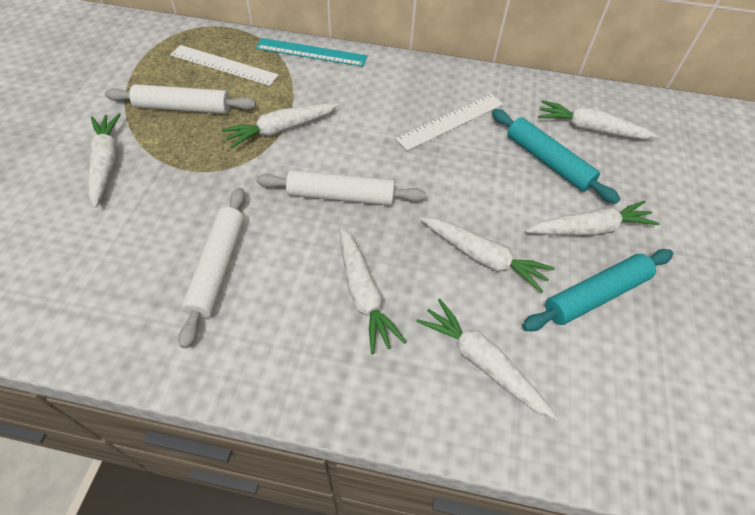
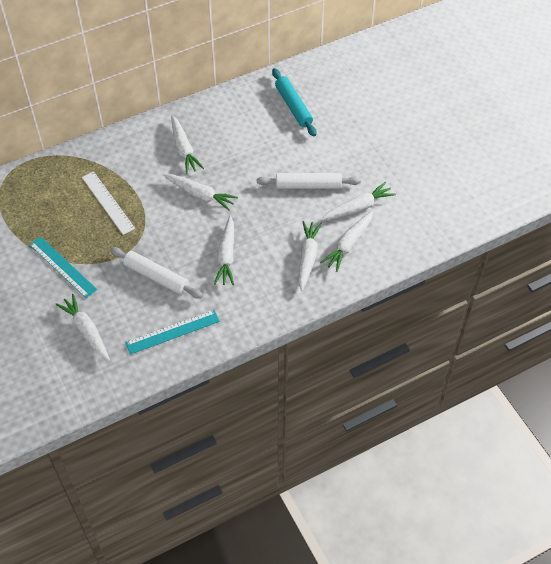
turquoise rolling pin: 2 -> 1
turquoise ruler: 1 -> 2
white rolling pin: 3 -> 2
white ruler: 2 -> 1

